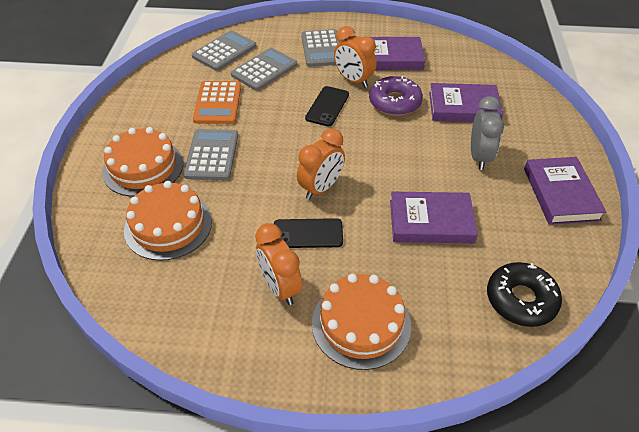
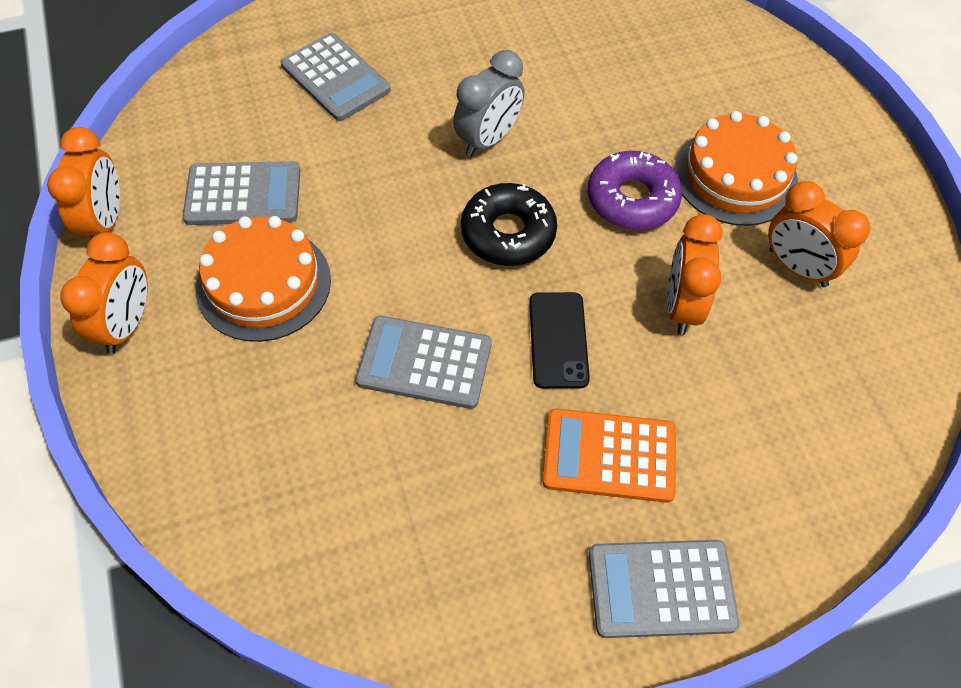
black phone: 2 -> 1
orange cake: 3 -> 2
orange clock: 3 -> 4
purple book: 4 -> 0

